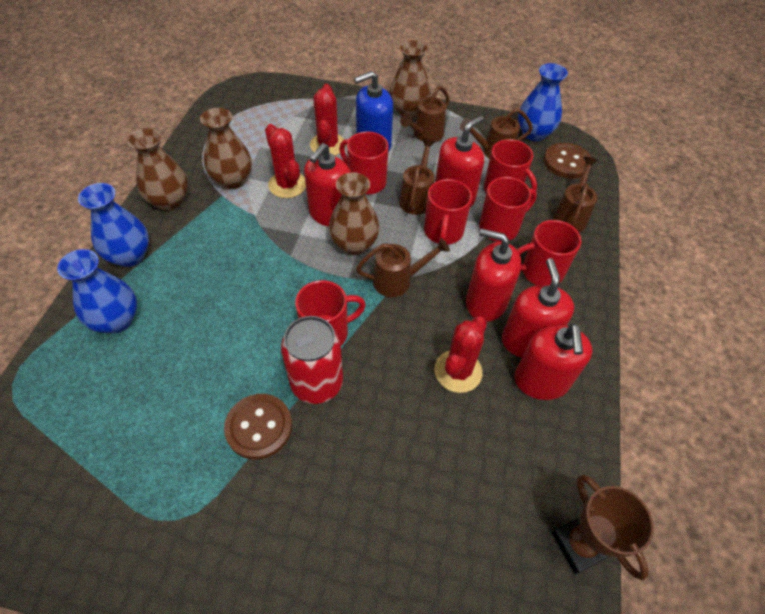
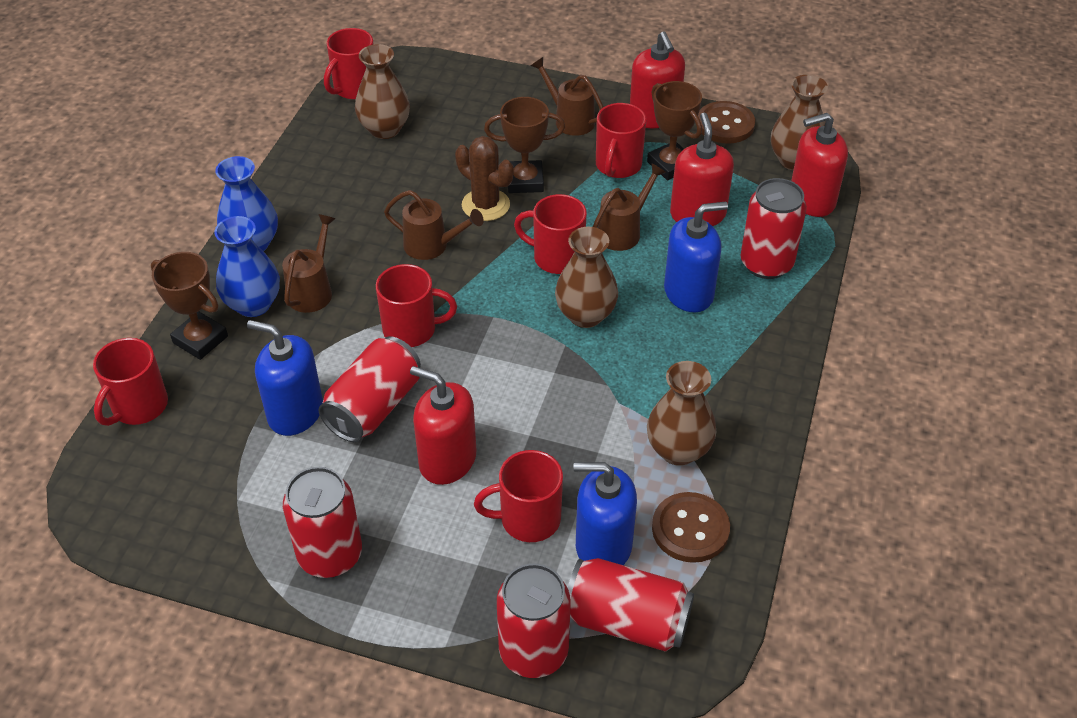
blue soap dispenser: 1 -> 3
blue vase: 3 -> 2
brown cactus: 0 -> 1
brown trophy: 1 -> 3
brown watering can: 5 -> 4
red cactus: 3 -> 0
red can: 1 -> 5
red soap dispenser: 5 -> 4

